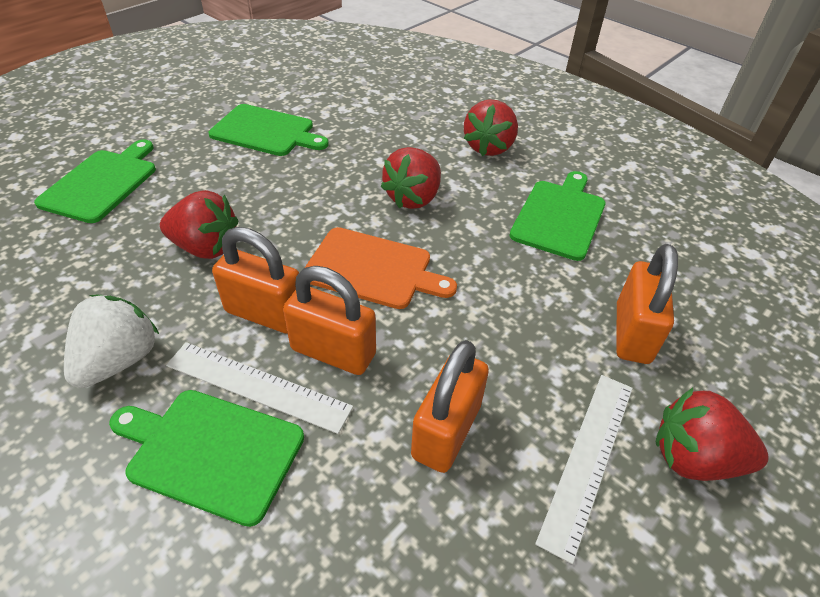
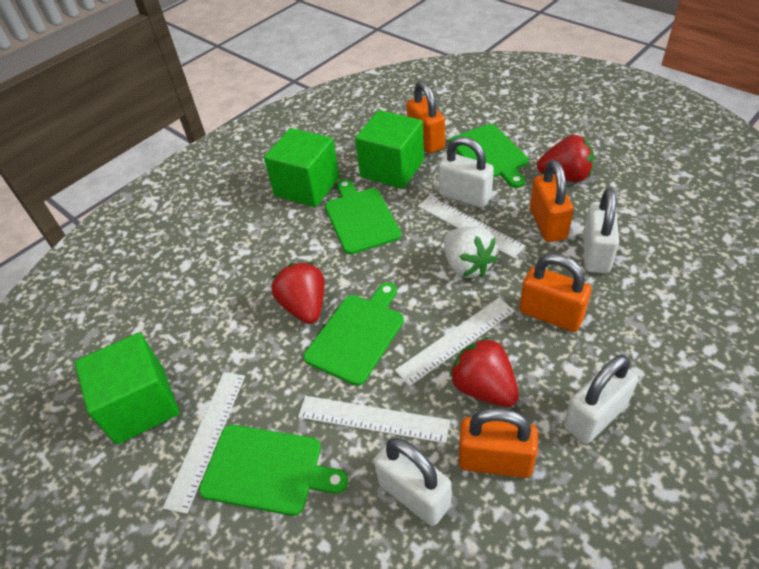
green cube: 0 -> 3
orange cutting board: 1 -> 0
red strawberry: 4 -> 3
white padlock: 0 -> 4
white ruler: 2 -> 4

